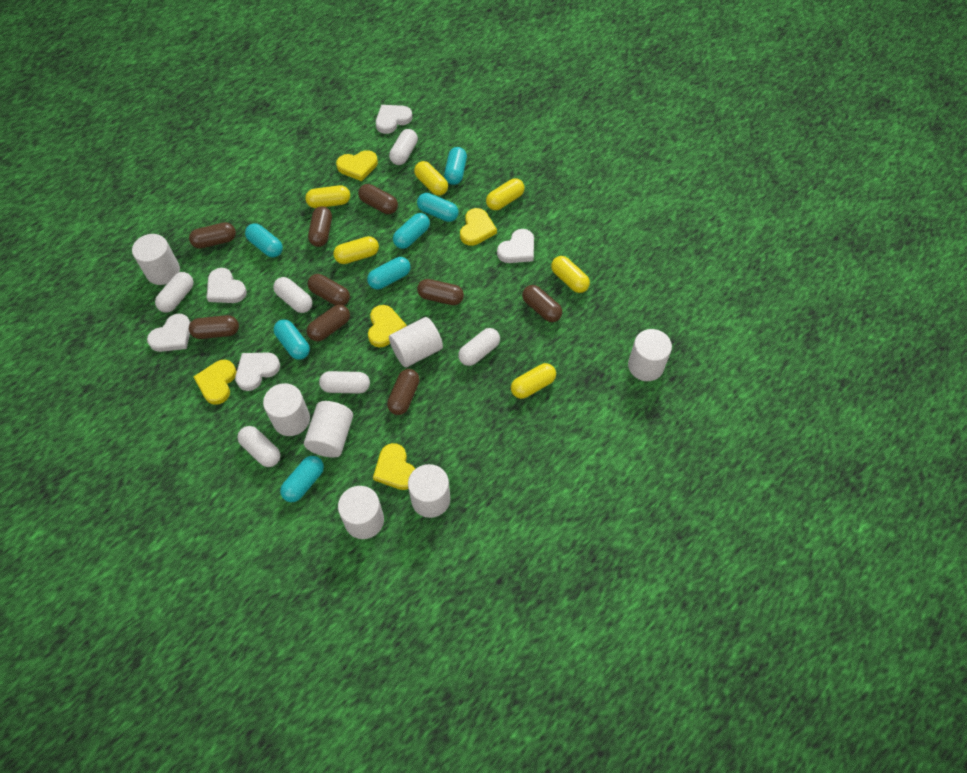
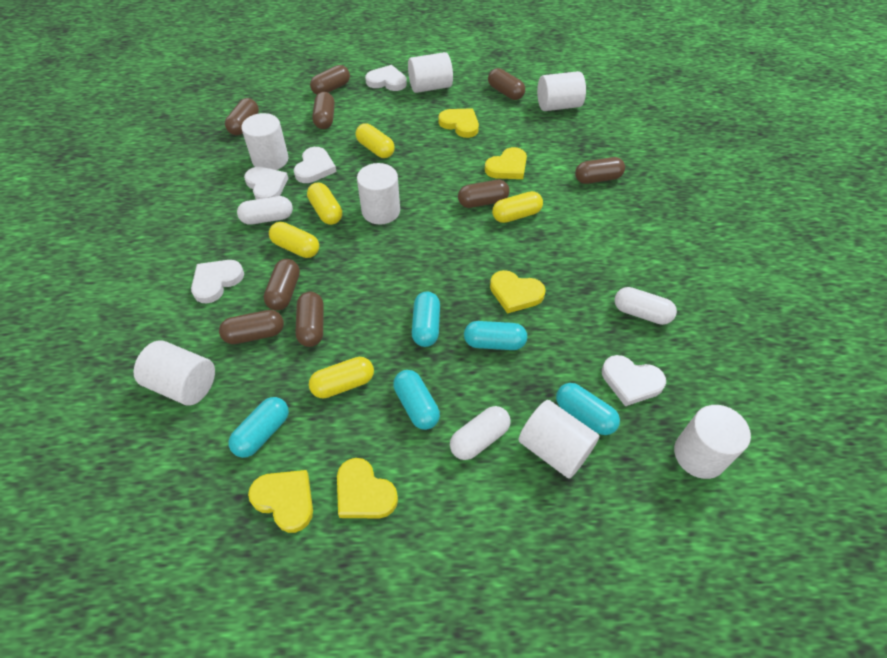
turquoise capsule: 7 -> 5
white capsule: 6 -> 3
yellow capsule: 6 -> 5

